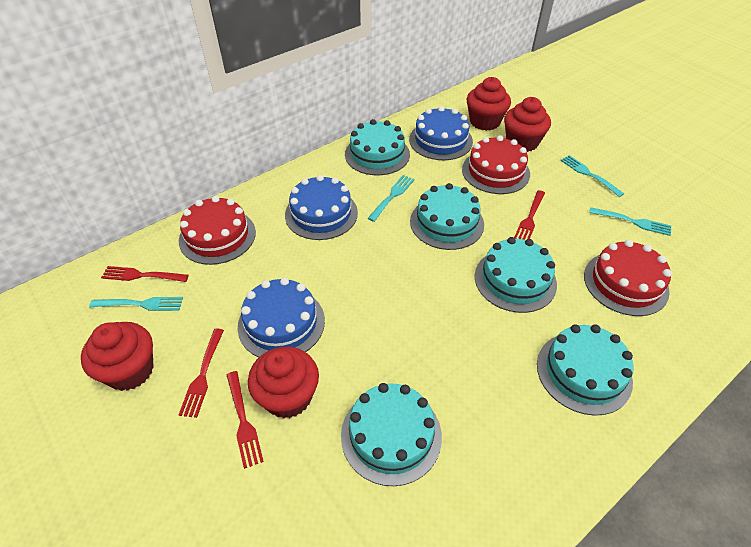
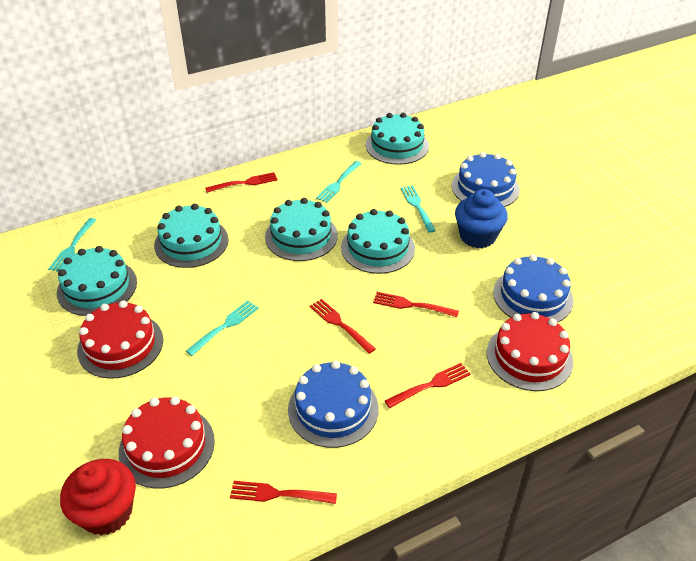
blue cupcake: 0 -> 1
red cupcake: 4 -> 1
red fork: 4 -> 5

